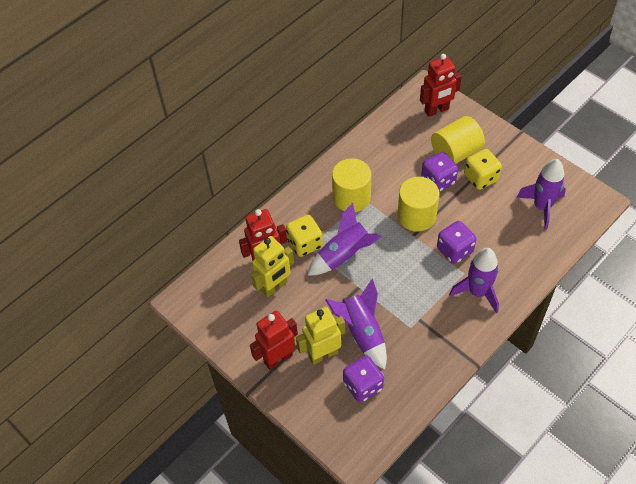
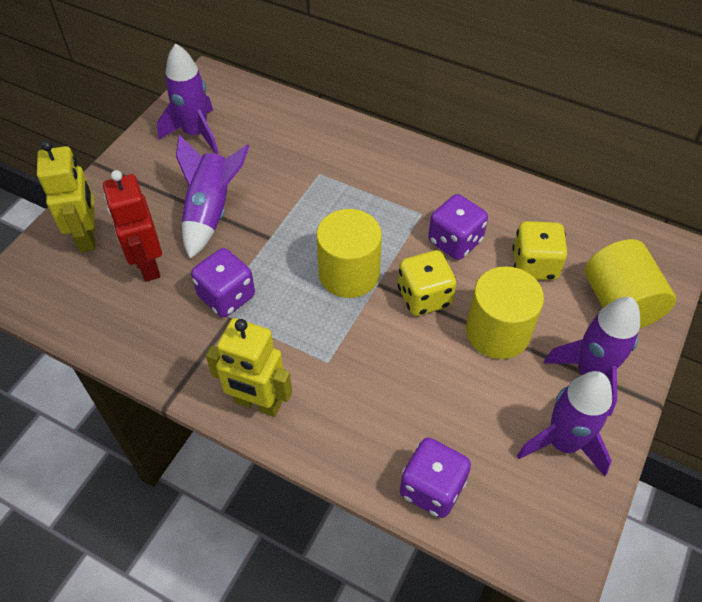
red robot: 3 -> 1

